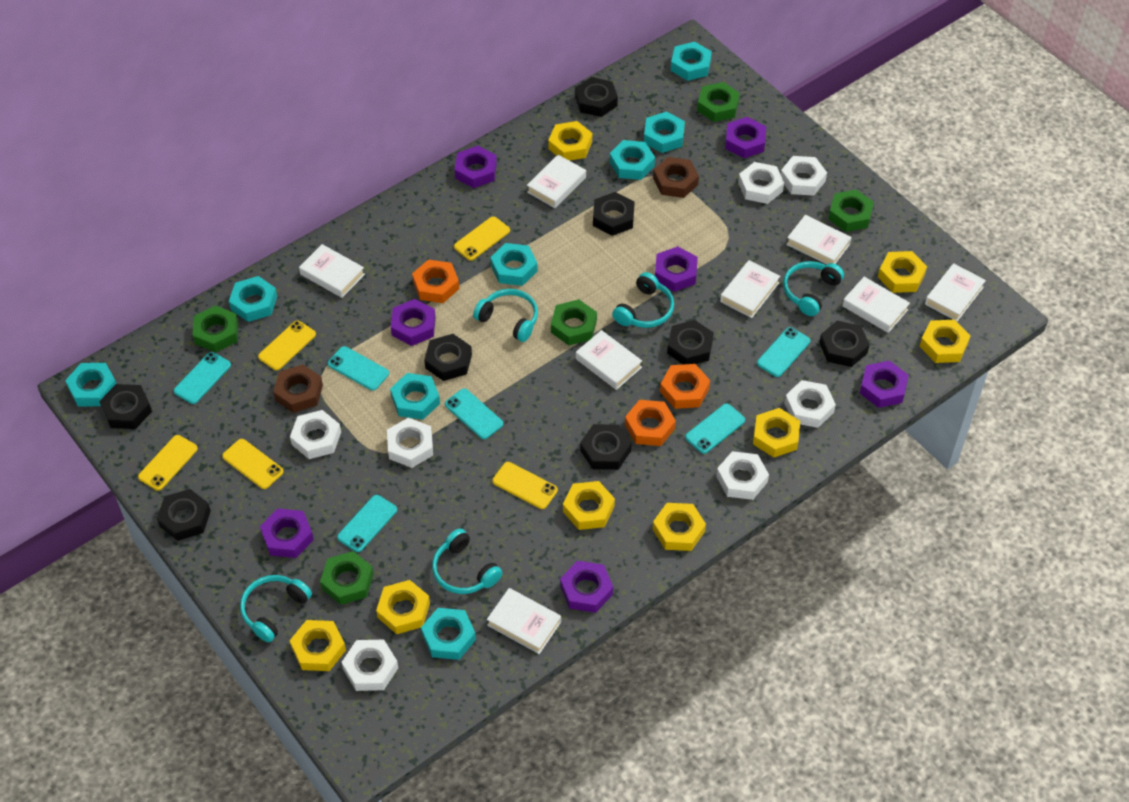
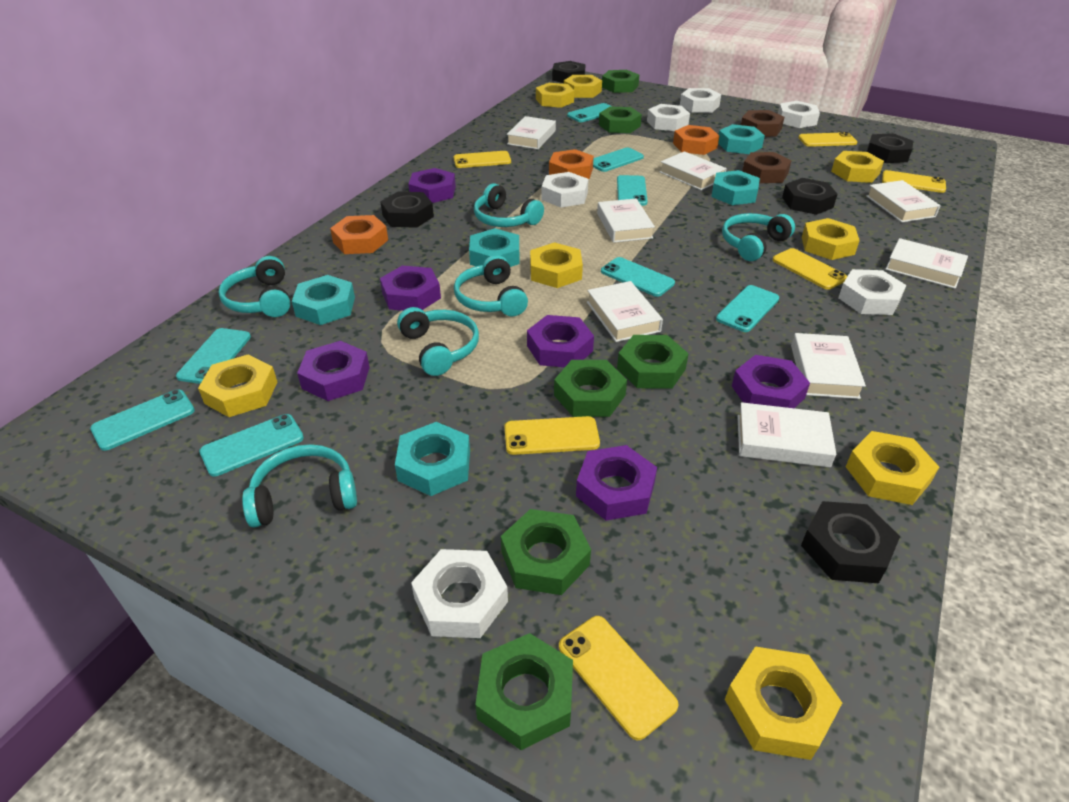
black nut: 8 -> 5
green nut: 5 -> 6
purple nut: 7 -> 6
turquoise headphones: 5 -> 6
turquoise nut: 8 -> 5
turquoise phone: 6 -> 8
white nut: 7 -> 6
yellow phone: 5 -> 6

